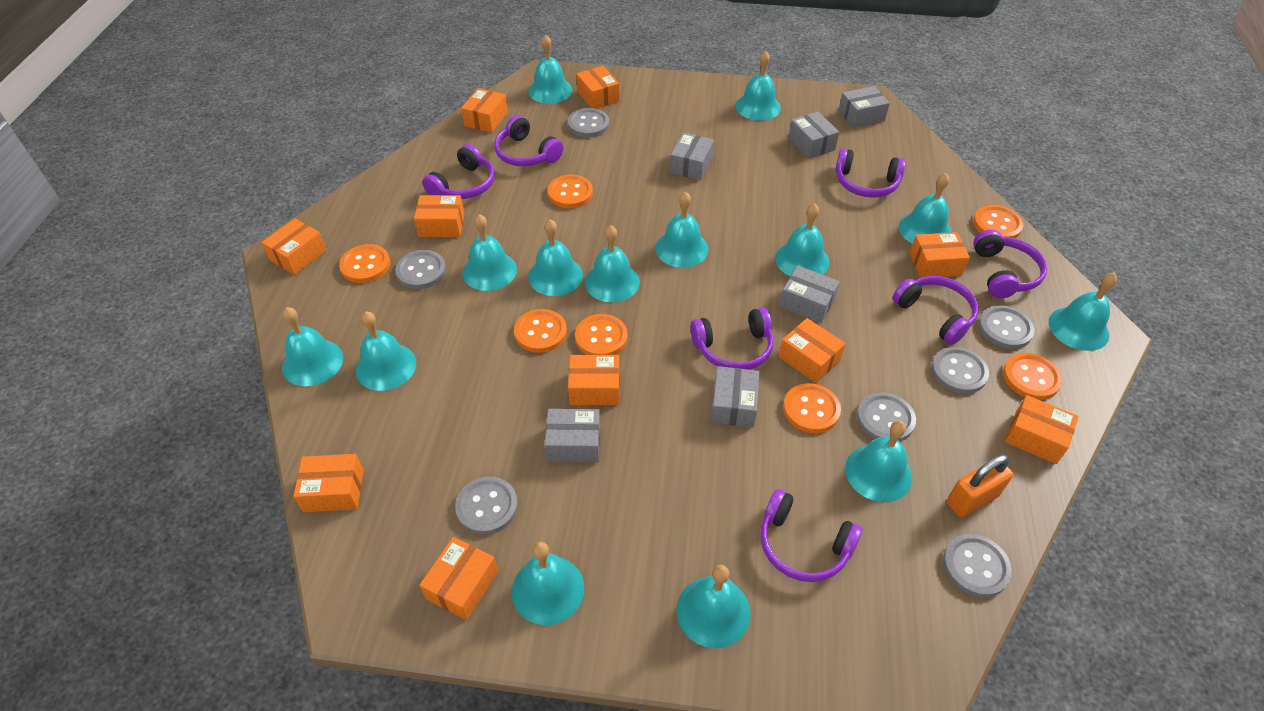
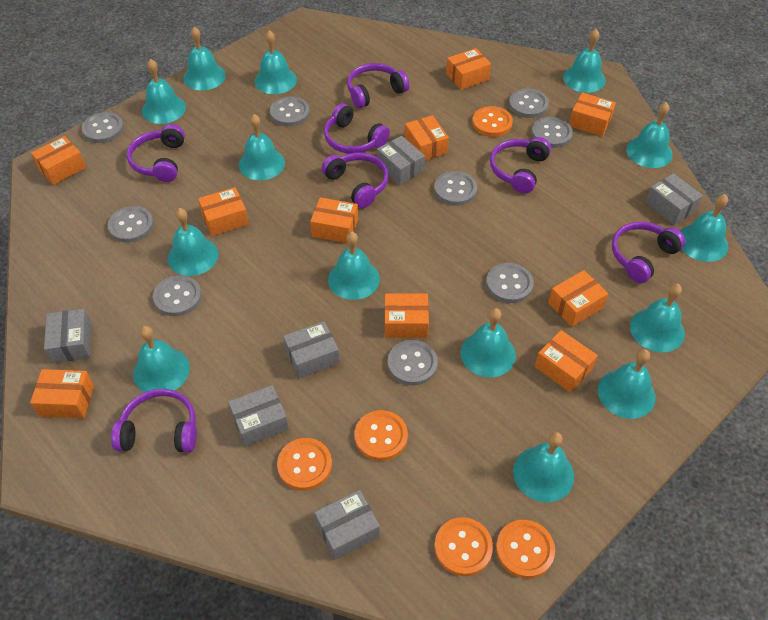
grey button: 7 -> 9
orange button: 7 -> 5
orange padlock: 1 -> 0

